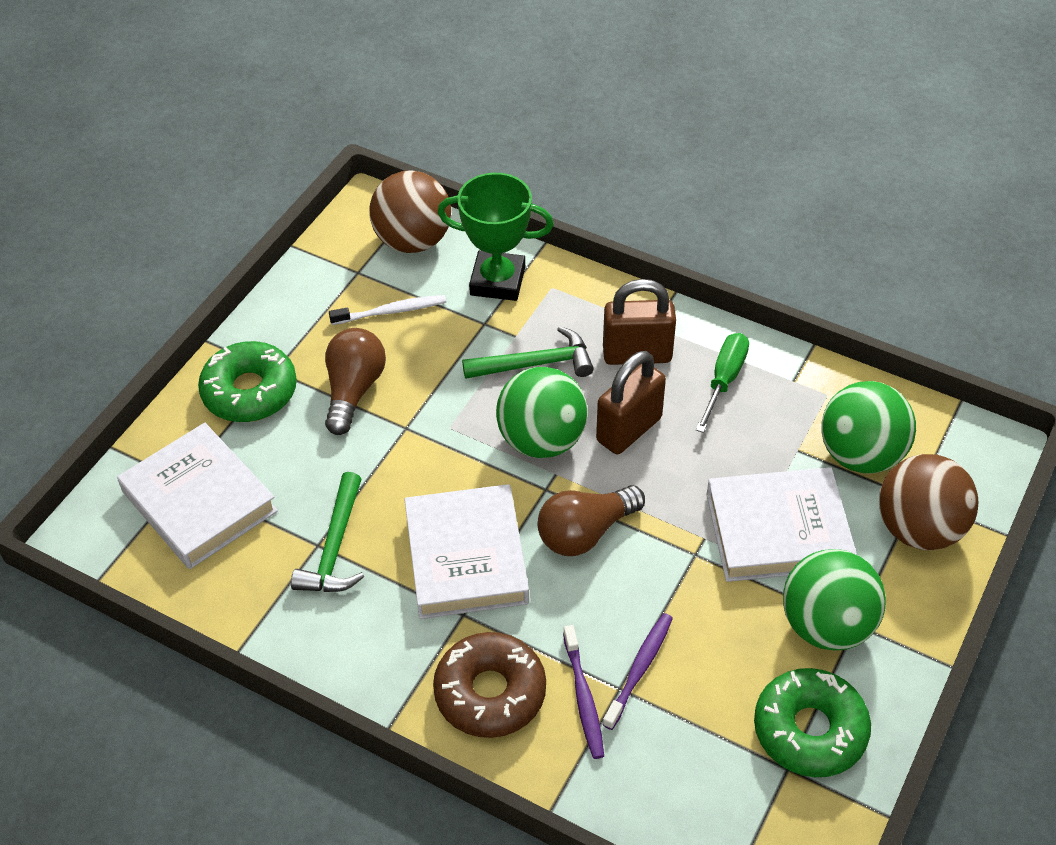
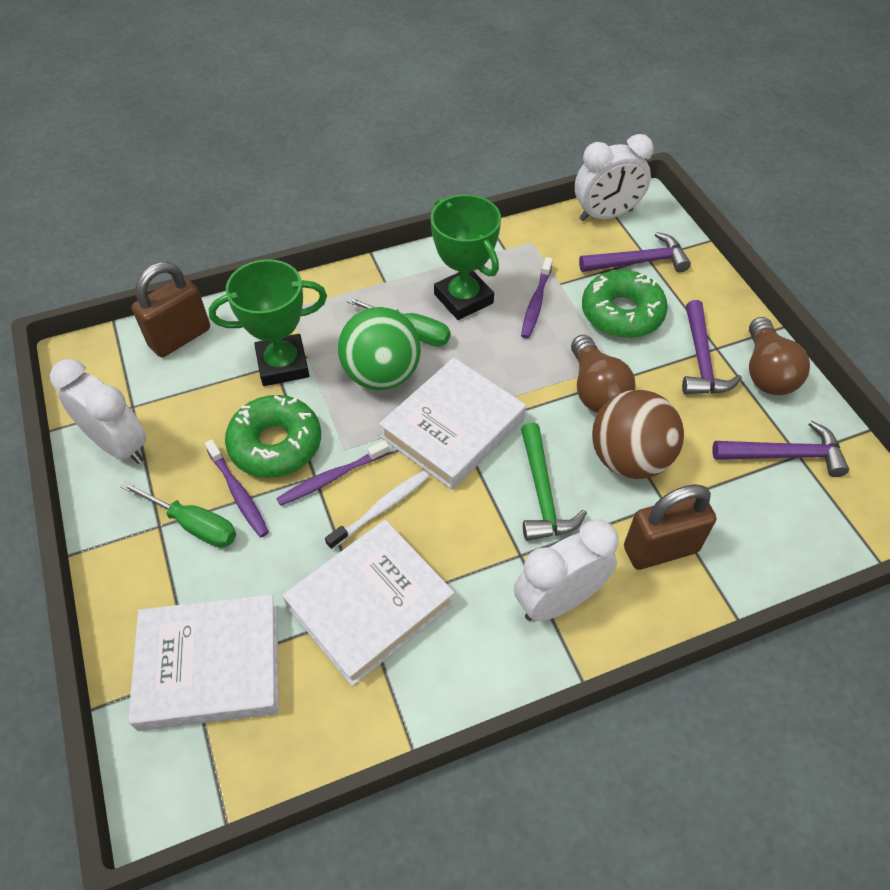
brown ball: 2 -> 1
brown donut: 1 -> 0
green ball: 3 -> 1
green hammer: 2 -> 1
green screwdriver: 1 -> 2
green trophy: 1 -> 2
purple hammer: 0 -> 3
purple toothbrush: 2 -> 3
white clock: 0 -> 3

